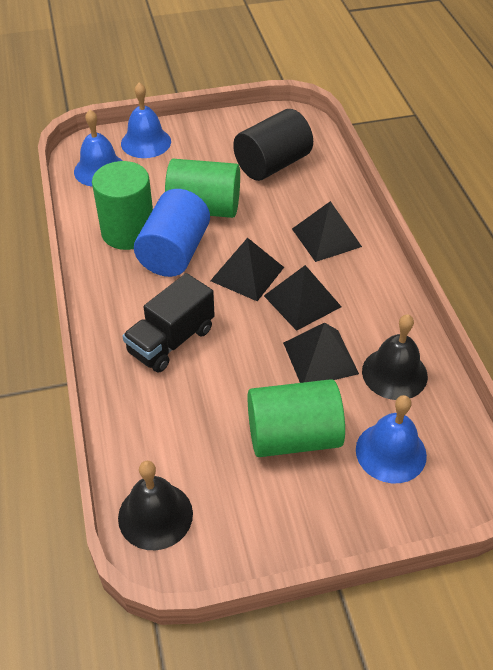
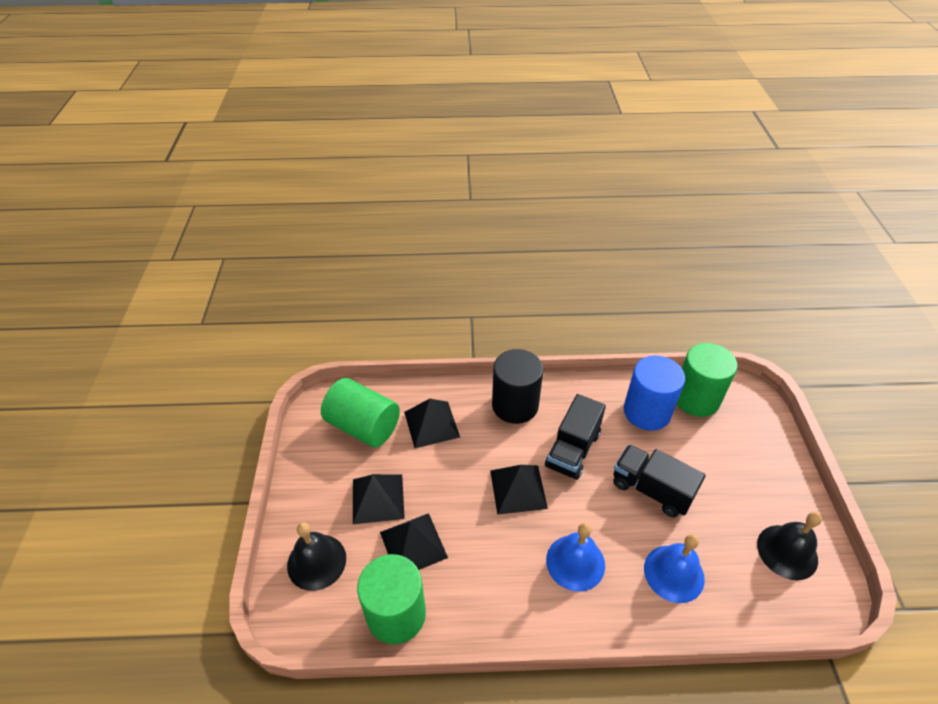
black truck: 1 -> 2
blue bell: 3 -> 2

